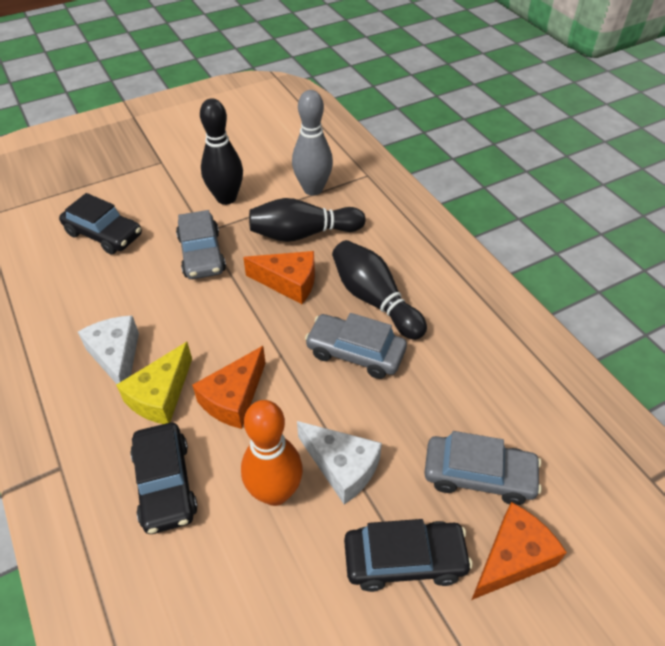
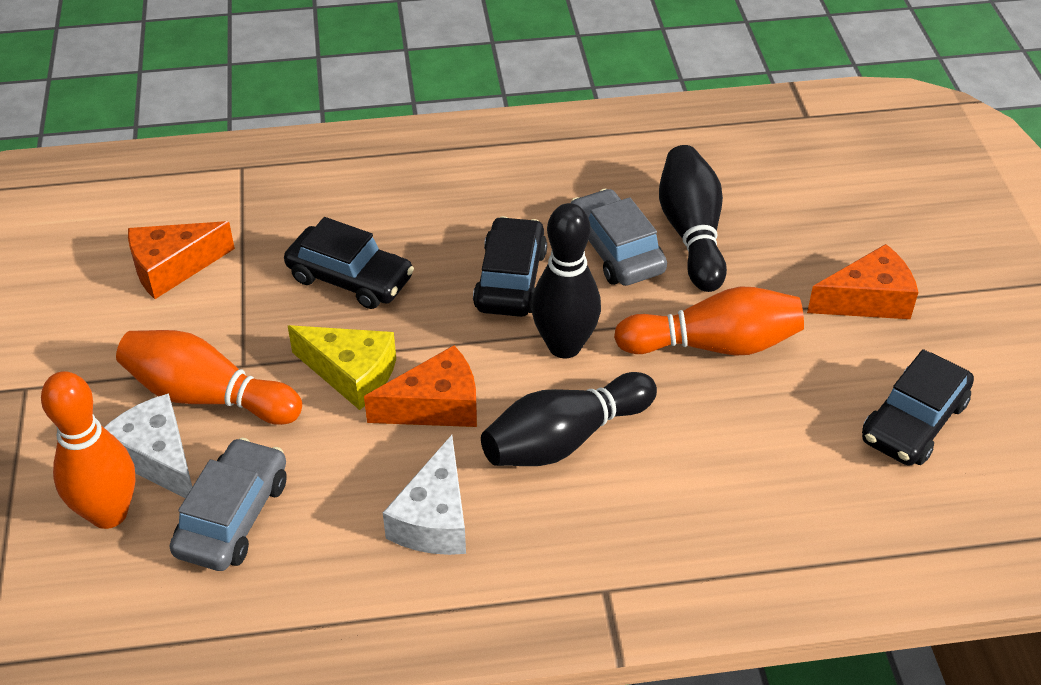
grey bowling pin: 1 -> 0
grey car: 3 -> 2
orange bowling pin: 1 -> 3

